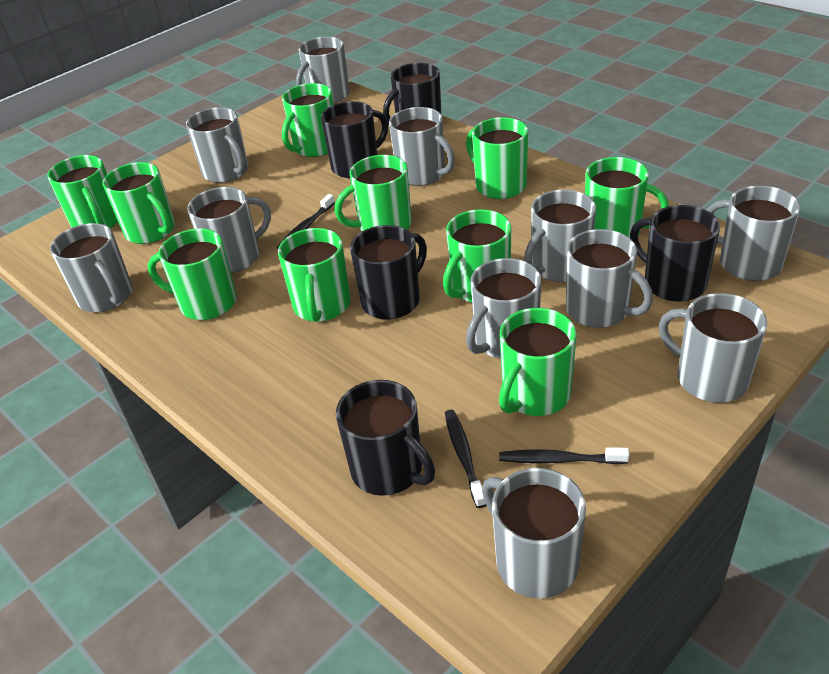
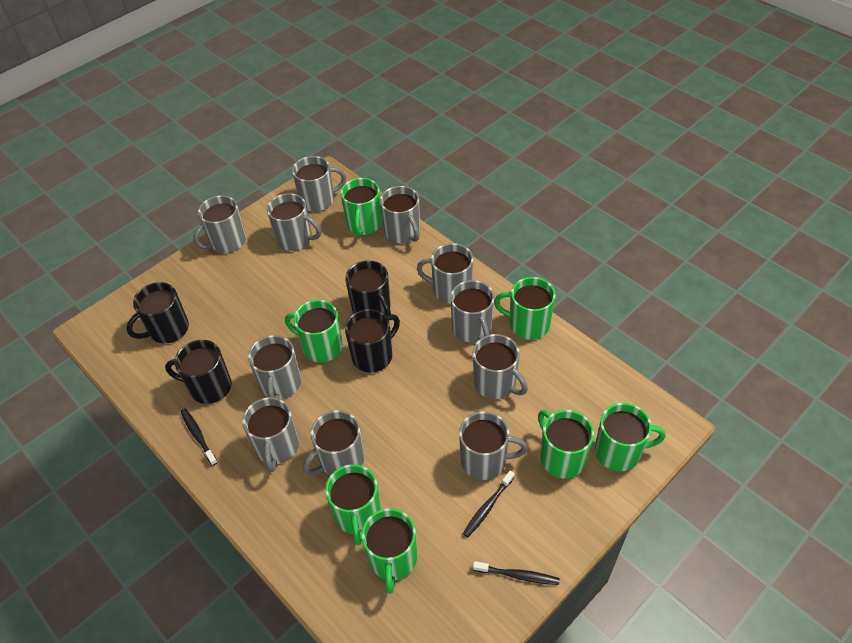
black mug: 5 -> 4
green mug: 10 -> 7

